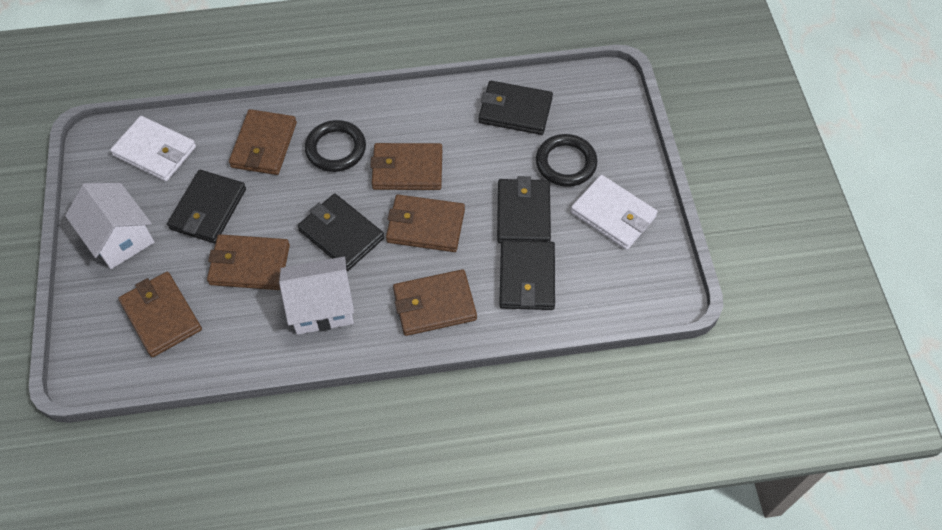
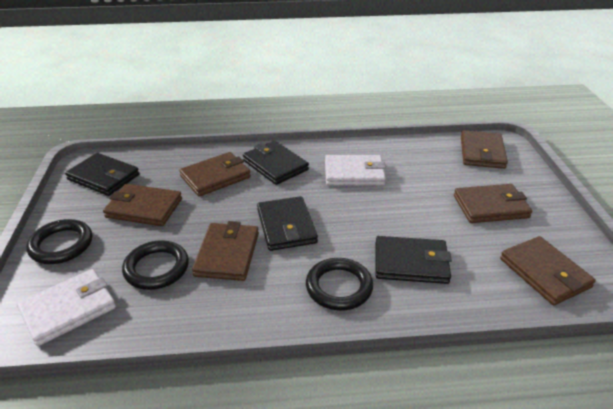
black ring: 2 -> 3
black wallet: 5 -> 4
white house: 2 -> 0

